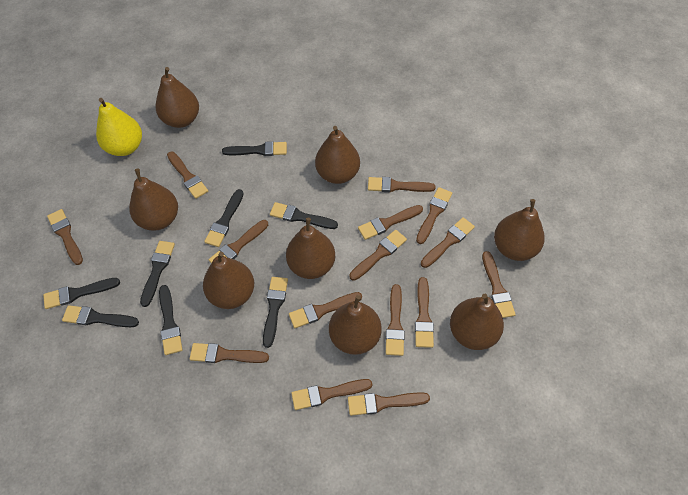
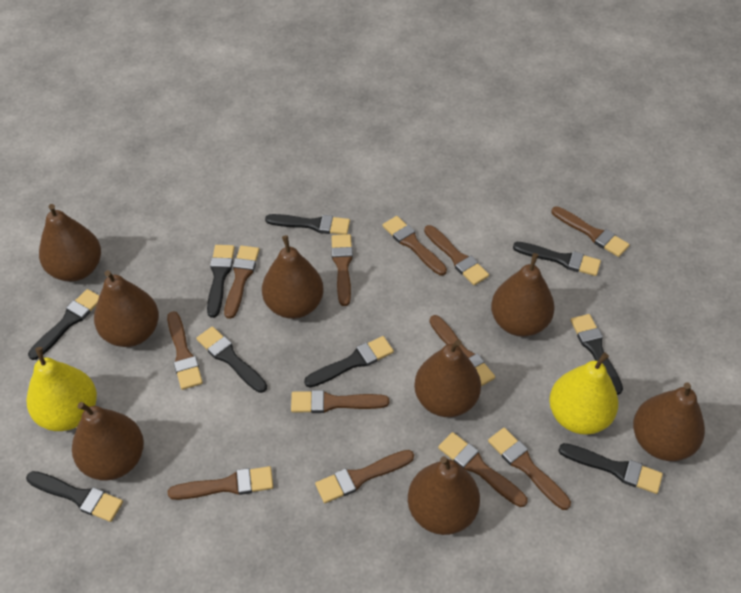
black brush: 8 -> 9
brown brush: 15 -> 12
yellow pear: 1 -> 2

